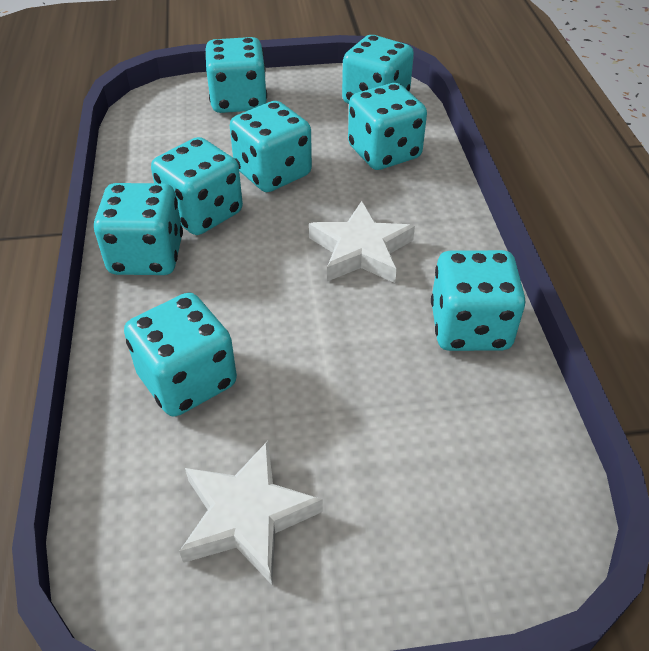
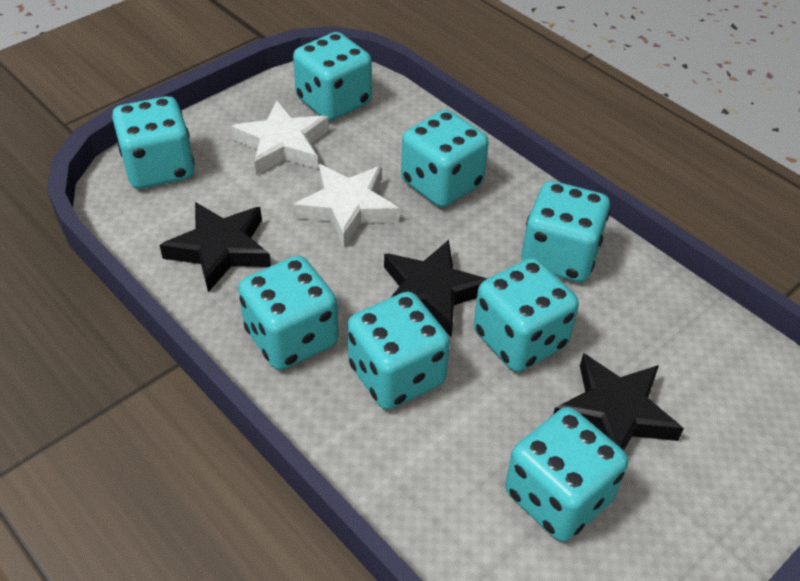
black star: 0 -> 3

